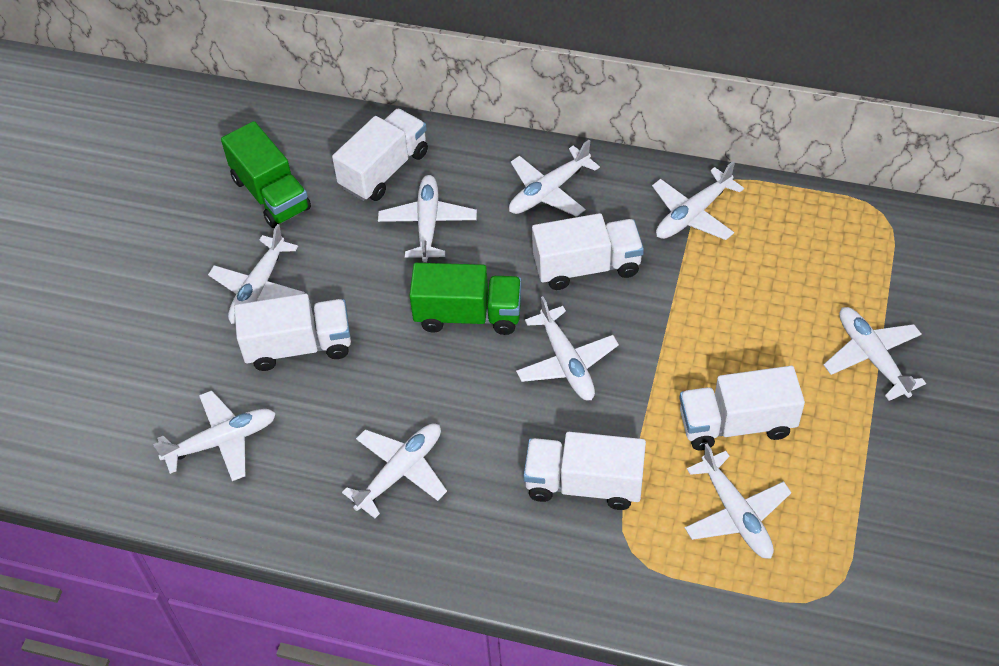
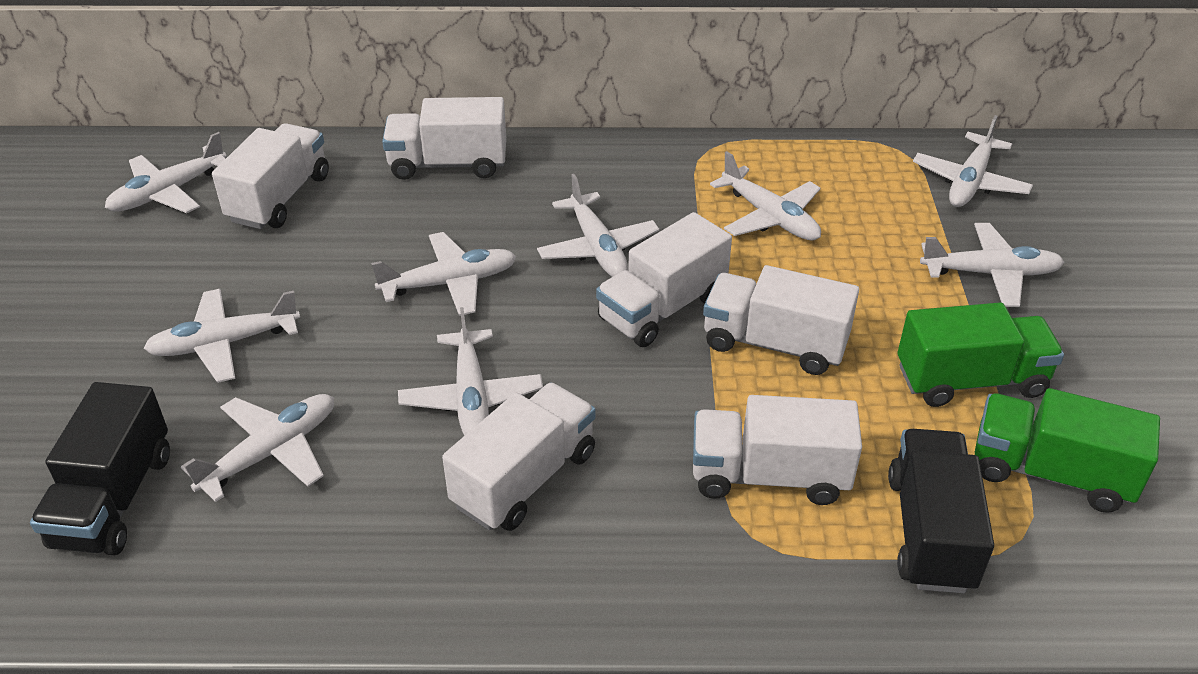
black truck: 0 -> 2
white truck: 5 -> 6

